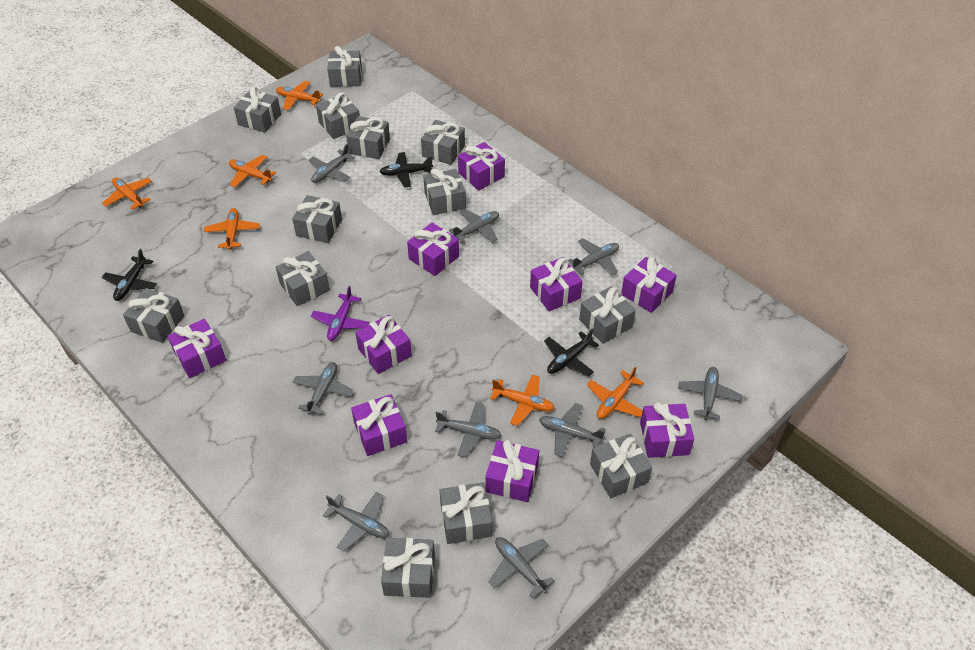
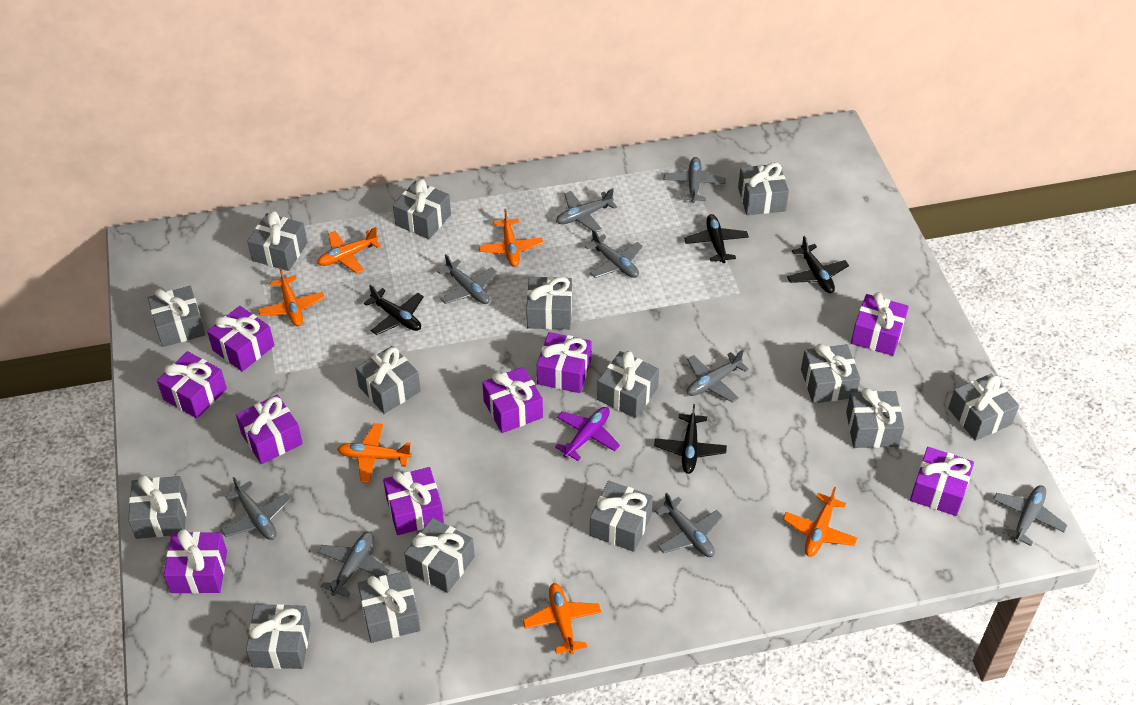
black plane: 3 -> 4
grey gift: 13 -> 15

